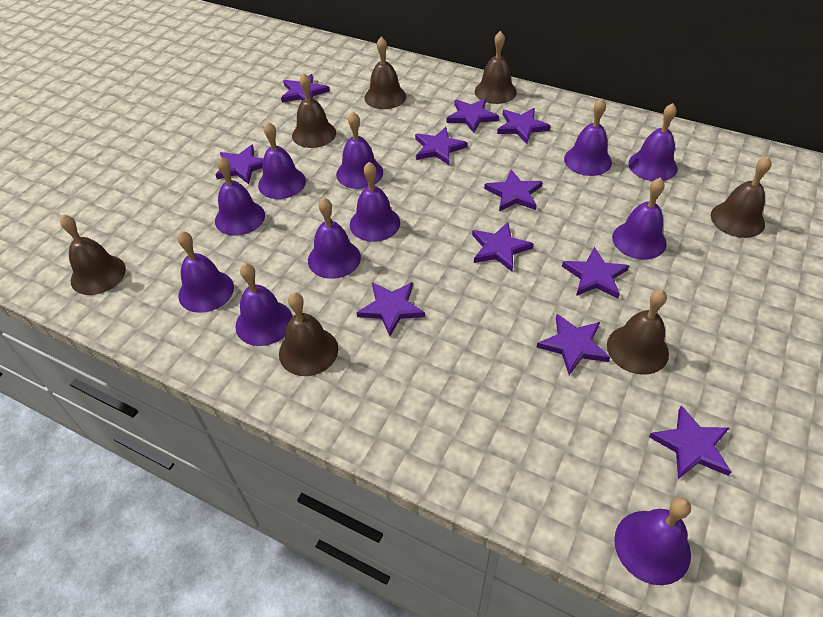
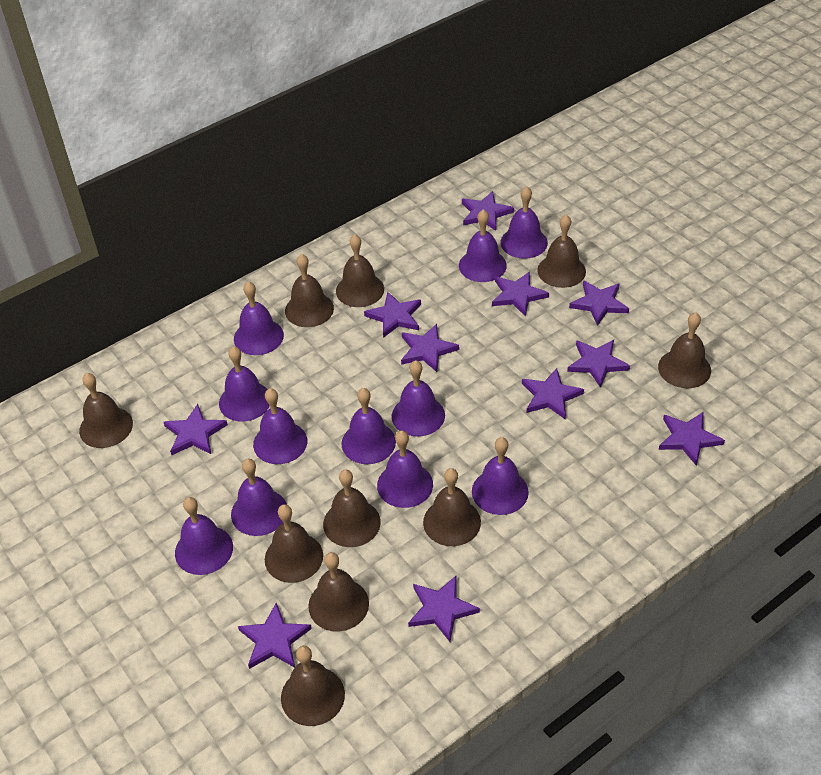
brown bell: 7 -> 10

